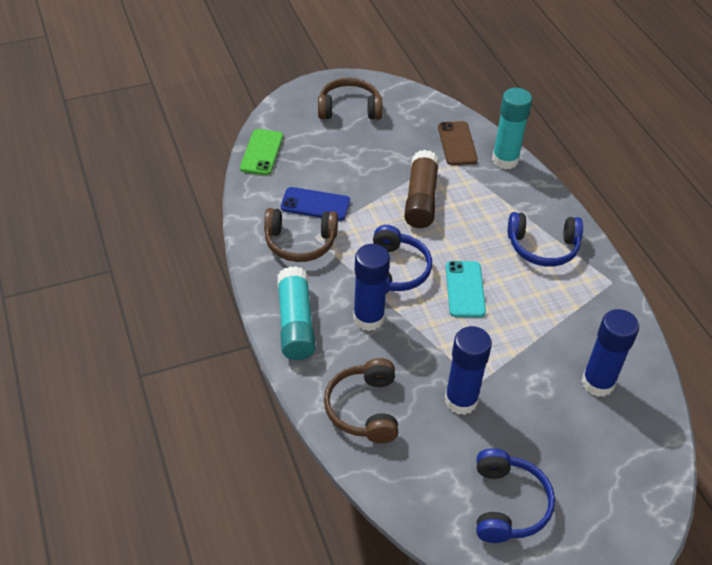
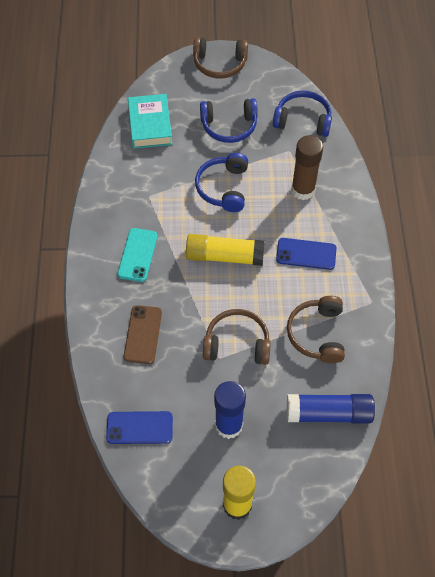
blue glue stick: 3 -> 2
blue phone: 1 -> 2
green phone: 1 -> 0
turquoise book: 0 -> 1
turquoise glue stick: 2 -> 0
yellow glue stick: 0 -> 2

